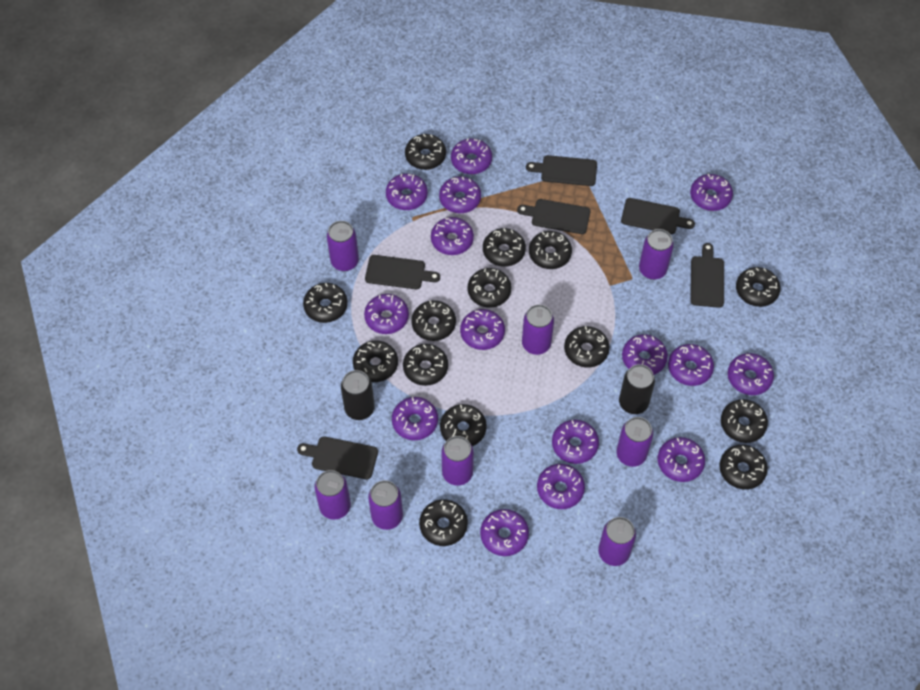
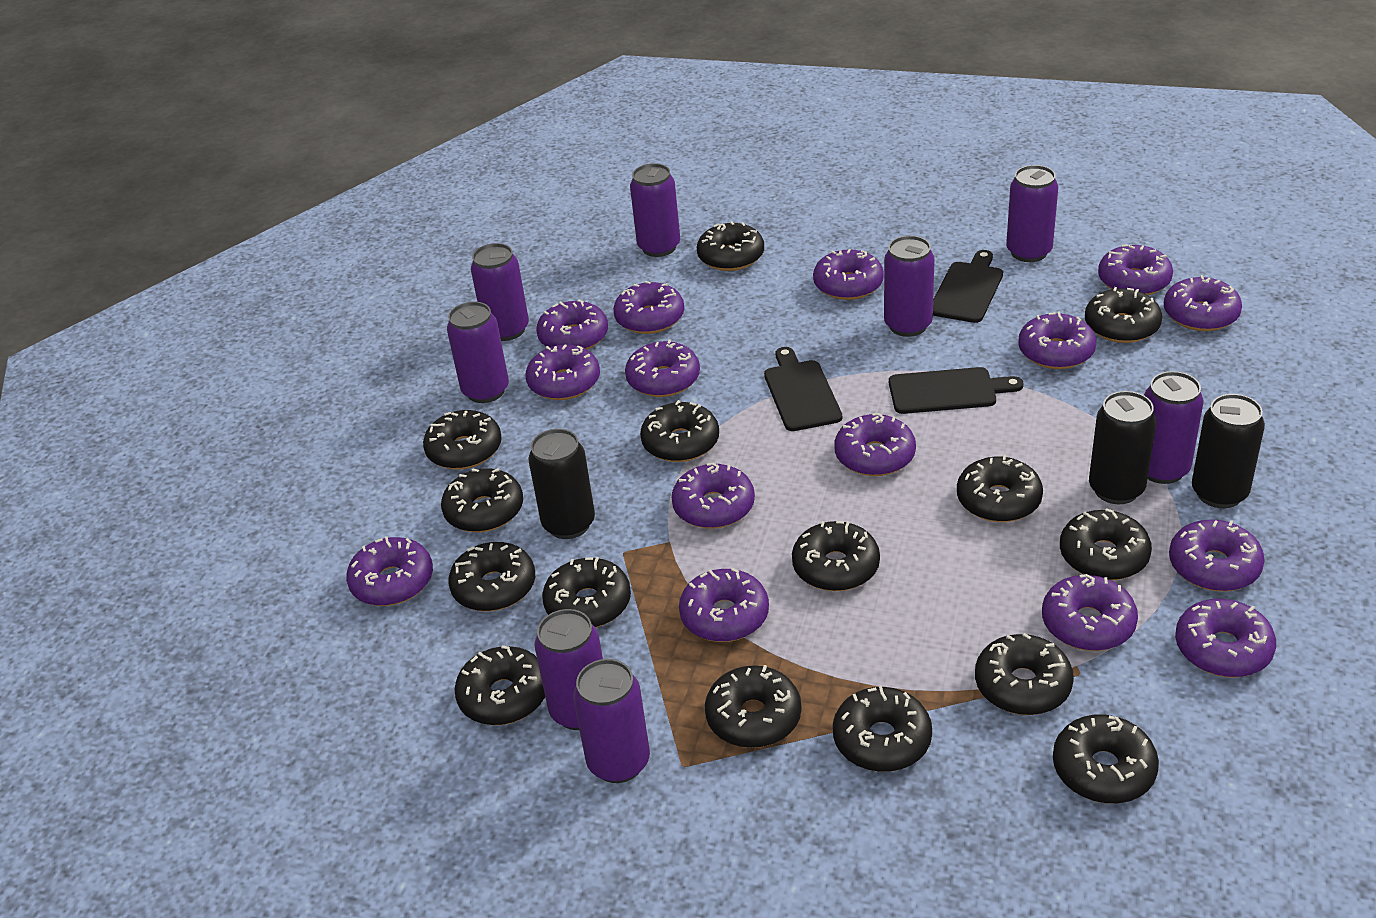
black can: 2 -> 3
black cutting board: 6 -> 3
black donut: 14 -> 15

